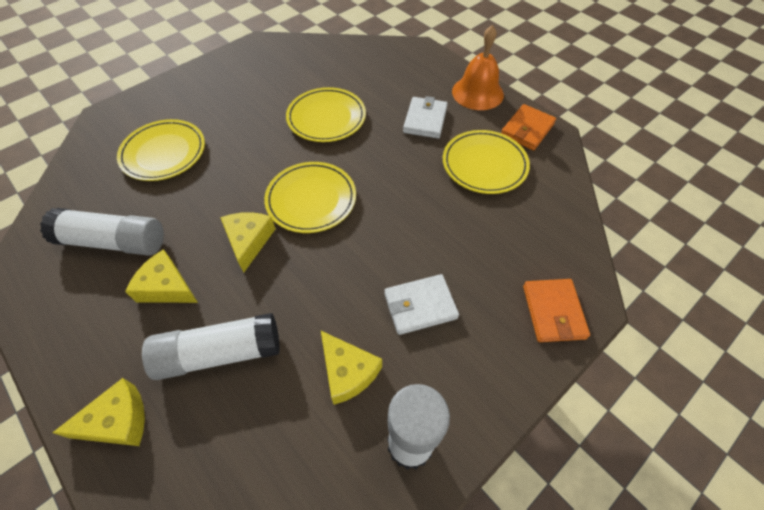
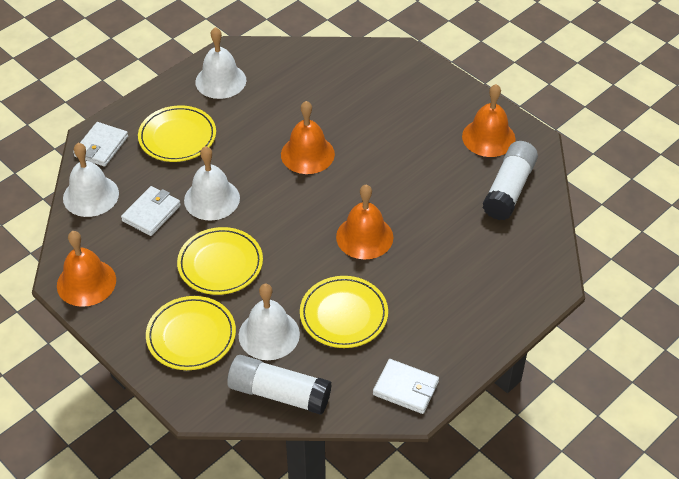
orange bell: 1 -> 4
orange wallet: 2 -> 0
white bell: 0 -> 4
white glue stick: 3 -> 2
white wallet: 2 -> 3
yellow cheese: 4 -> 0

